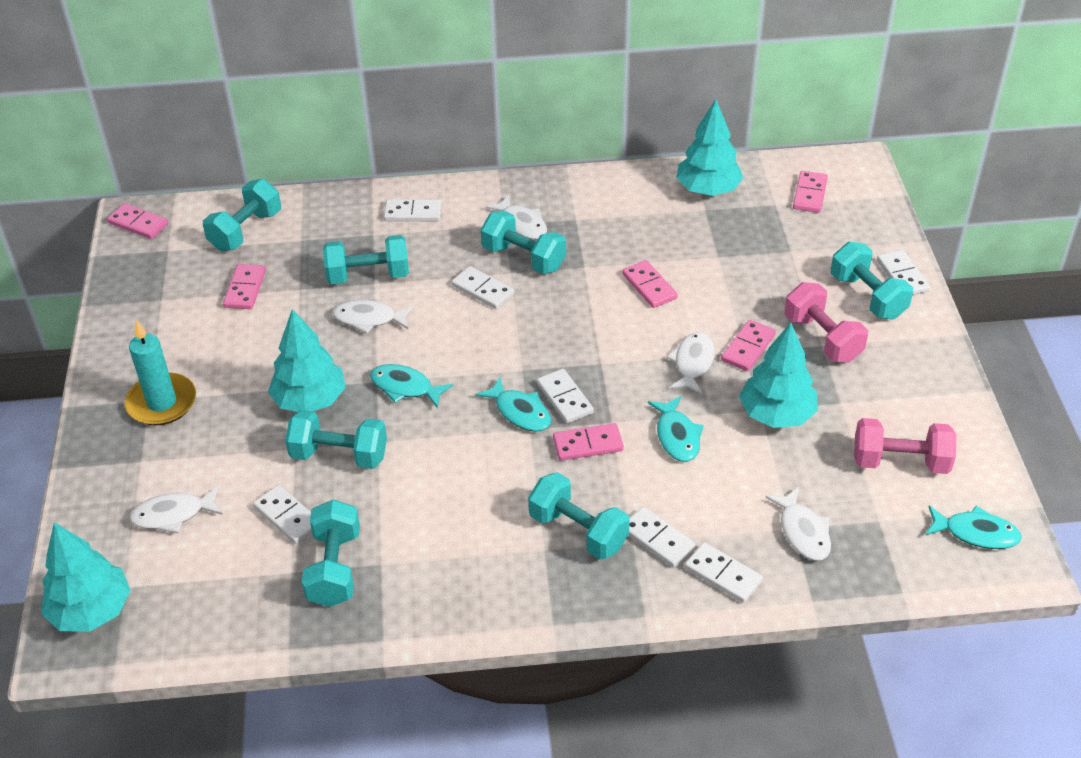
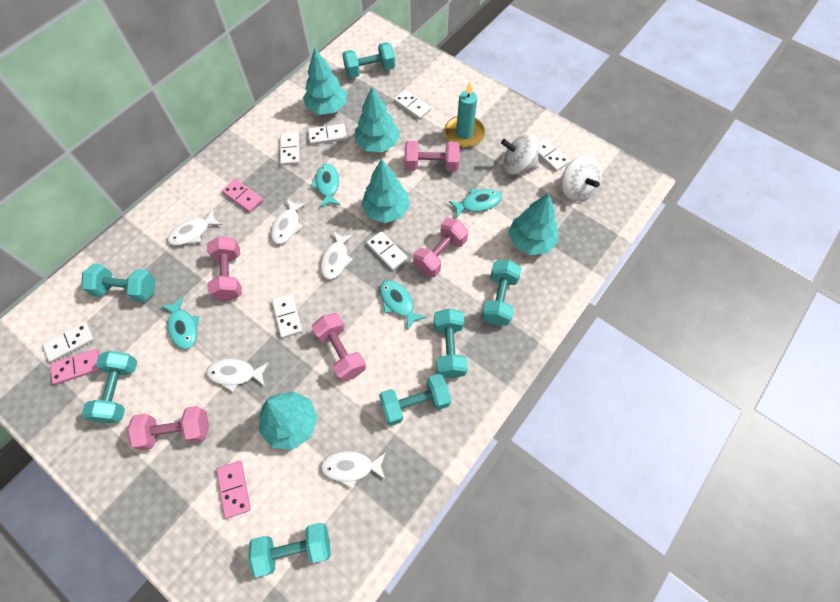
pink domino: 6 -> 3
pink dumbbell: 2 -> 5
turquoise tree: 4 -> 5
white spinning top: 0 -> 2

